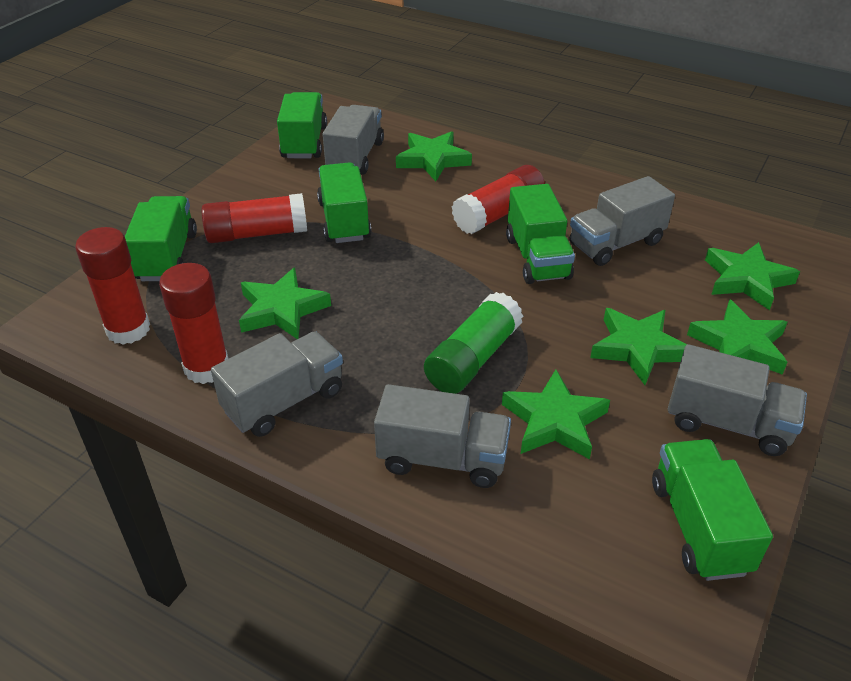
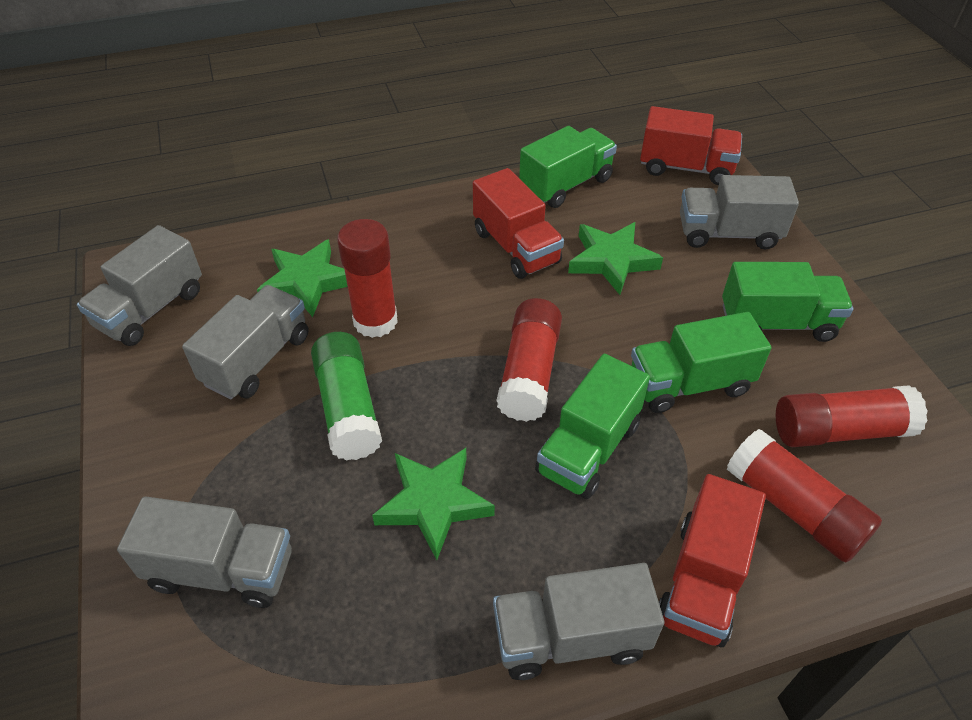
green star: 6 -> 3
green truck: 5 -> 4
red truck: 0 -> 3

